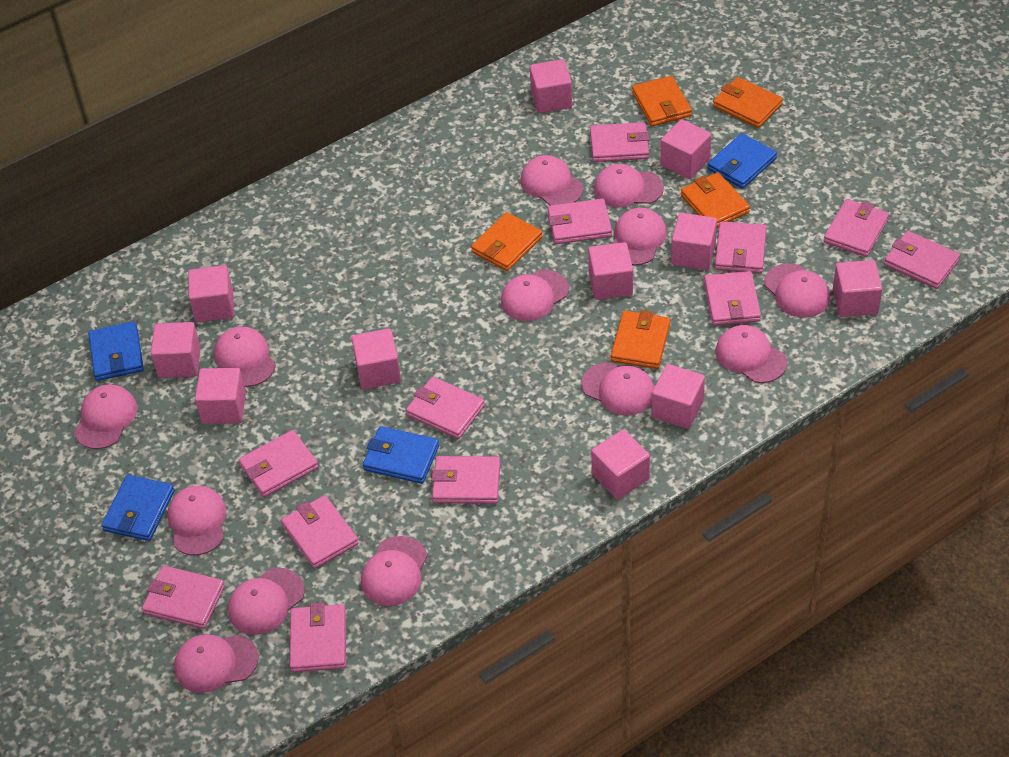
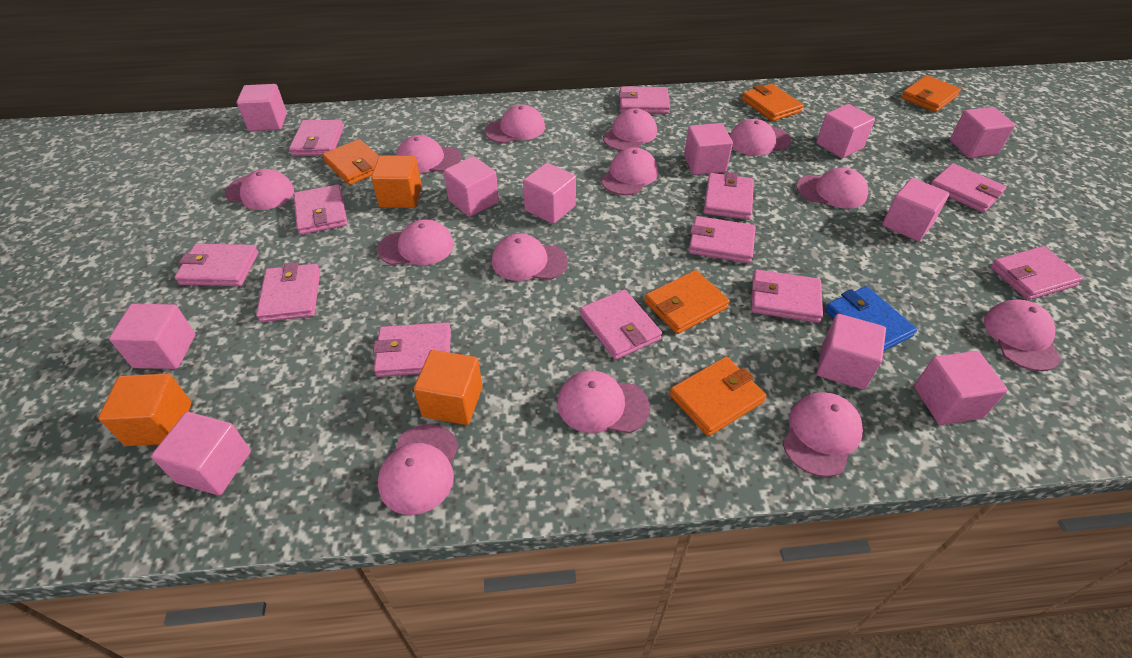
blue wallet: 4 -> 1
orange cube: 0 -> 3

